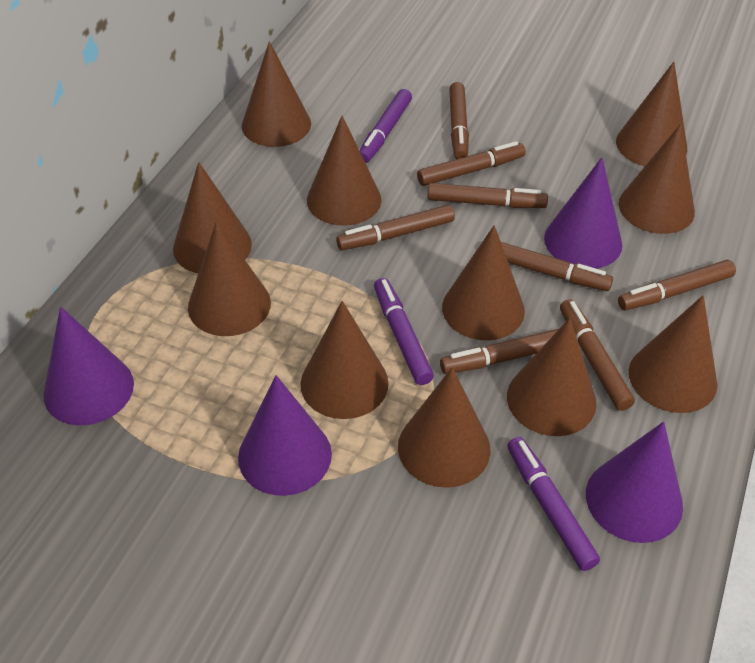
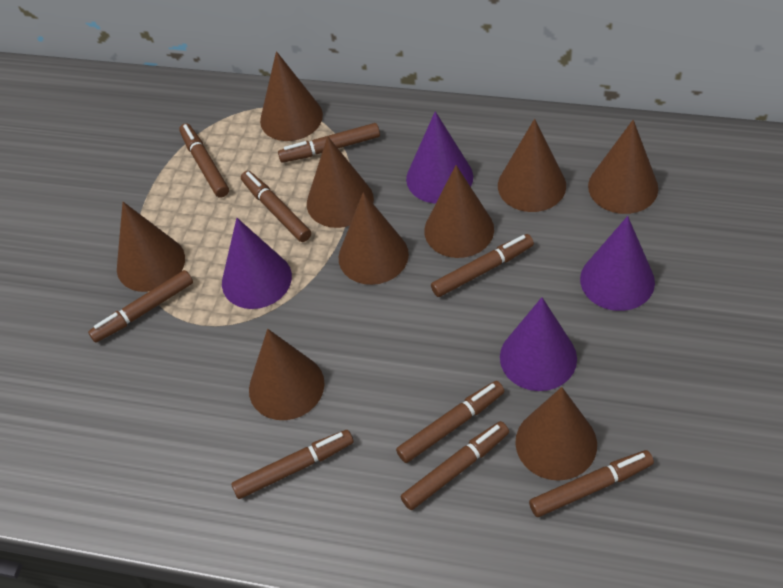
brown cone: 11 -> 9
brown marker: 8 -> 9
purple marker: 3 -> 0

